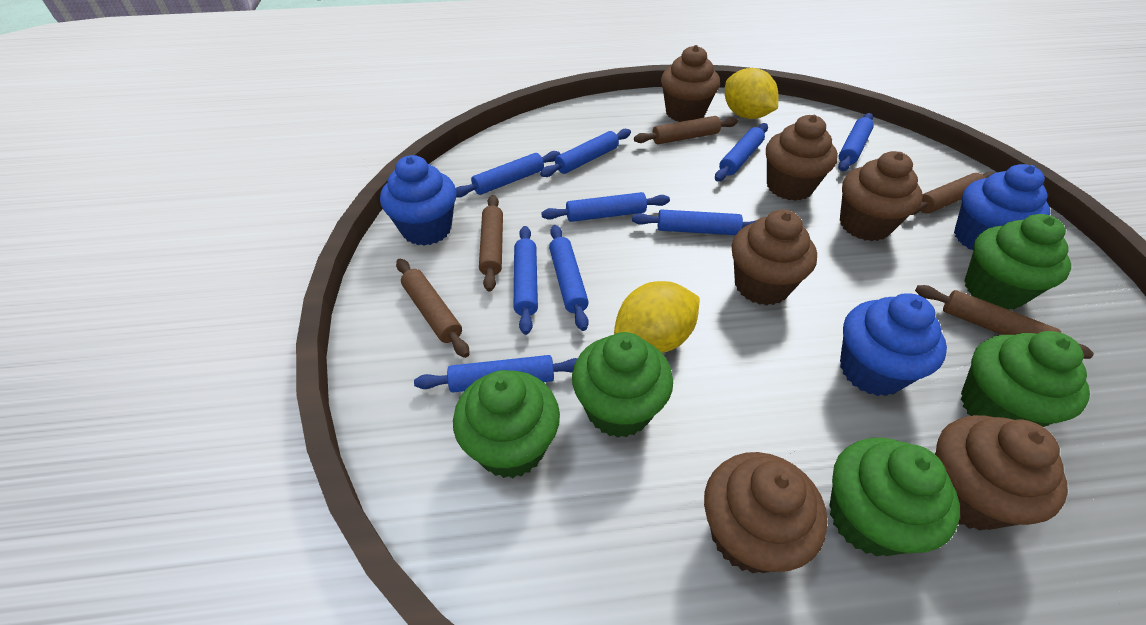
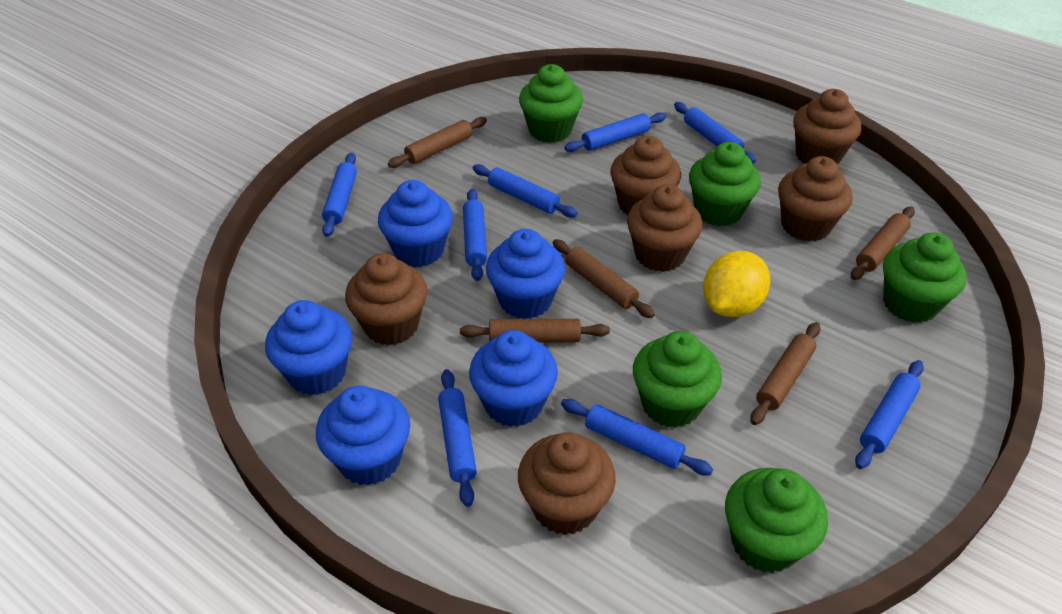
blue cupcake: 3 -> 5
blue rolling pin: 9 -> 8
yellow lemon: 2 -> 1

